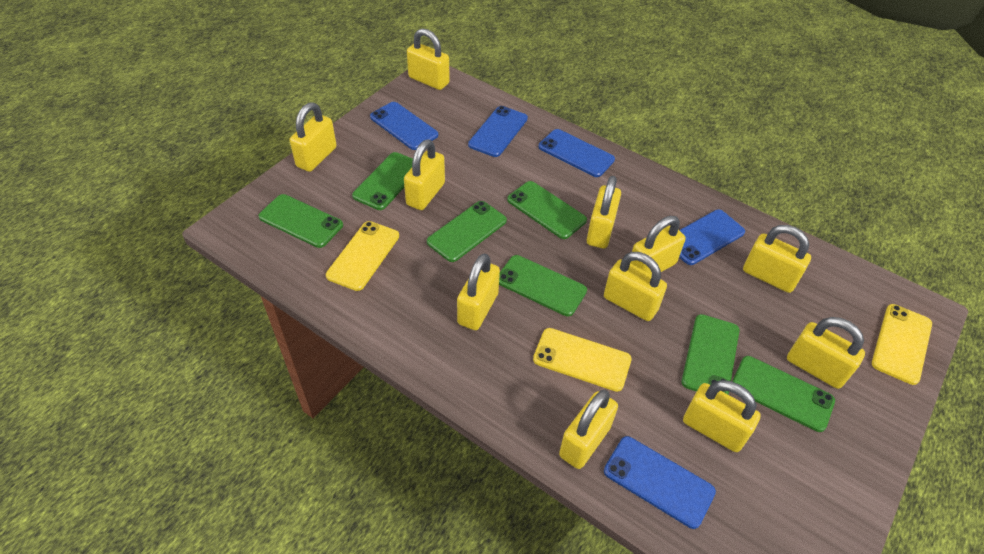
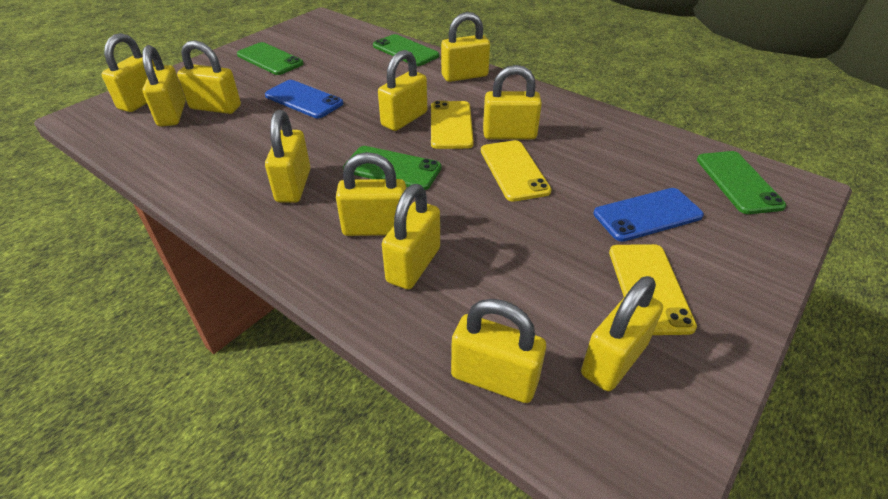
blue phone: 5 -> 2
green phone: 7 -> 4

